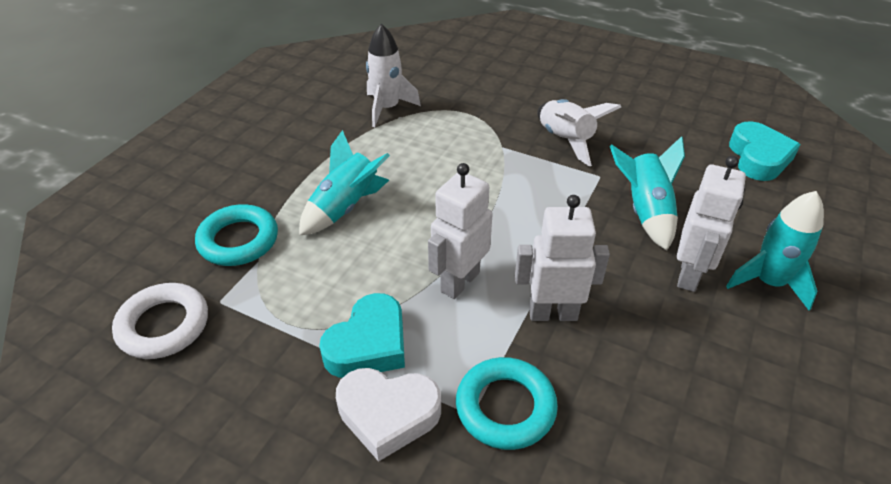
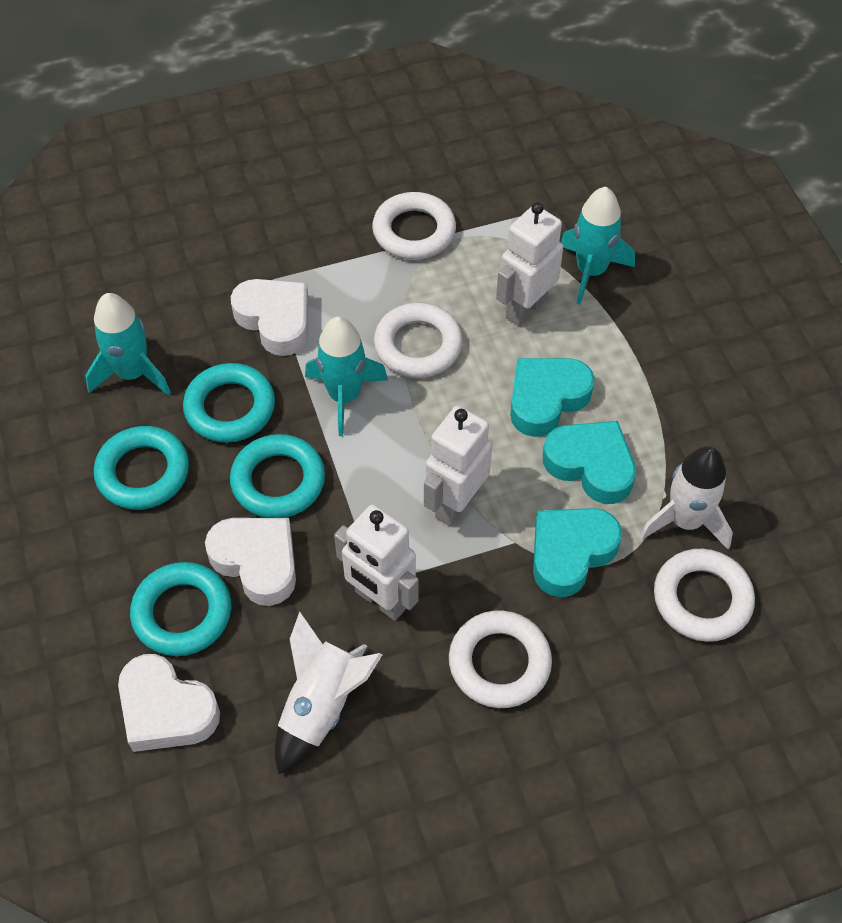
turquoise heart: 2 -> 3
turquoise ring: 2 -> 4
white heart: 1 -> 3
white ring: 1 -> 4

